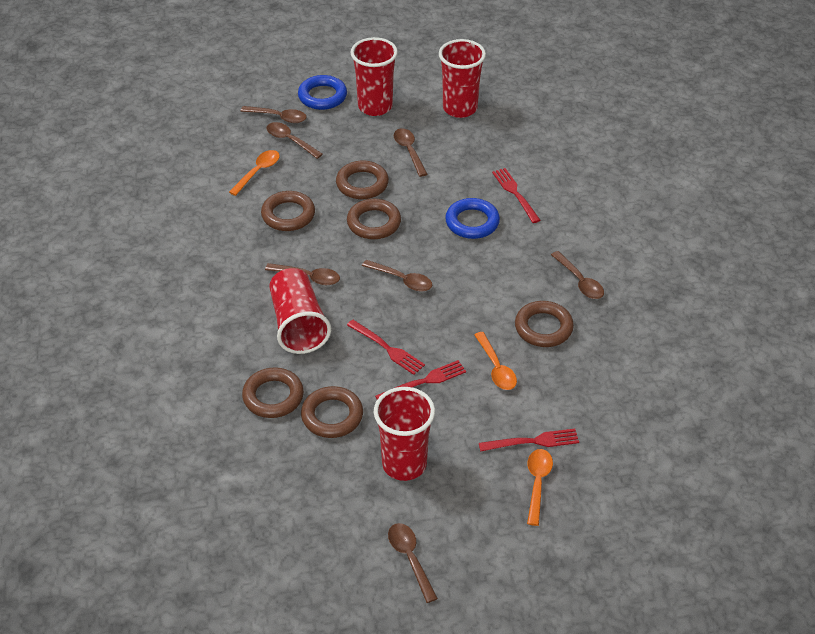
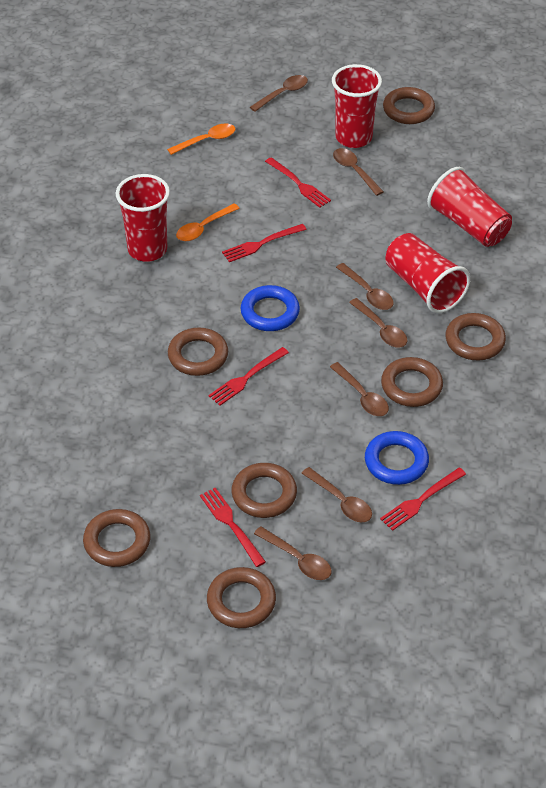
brown ring: 6 -> 7
orange spoon: 3 -> 2
red fork: 4 -> 5

